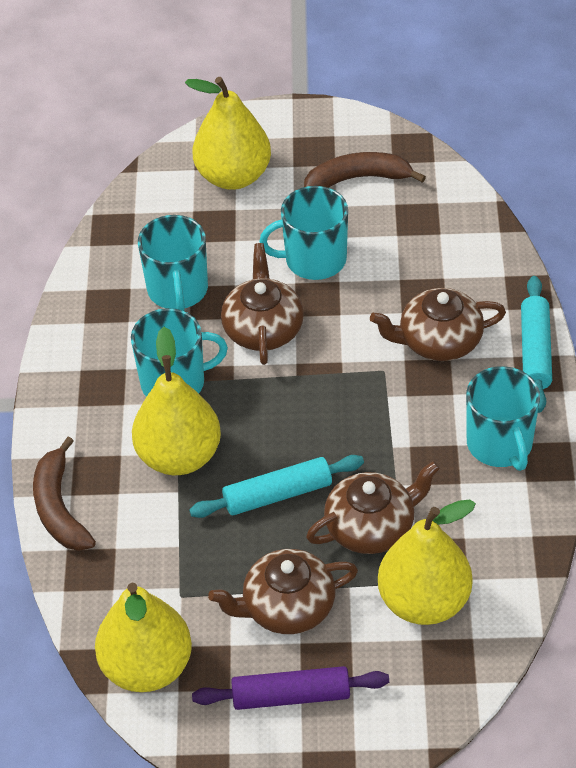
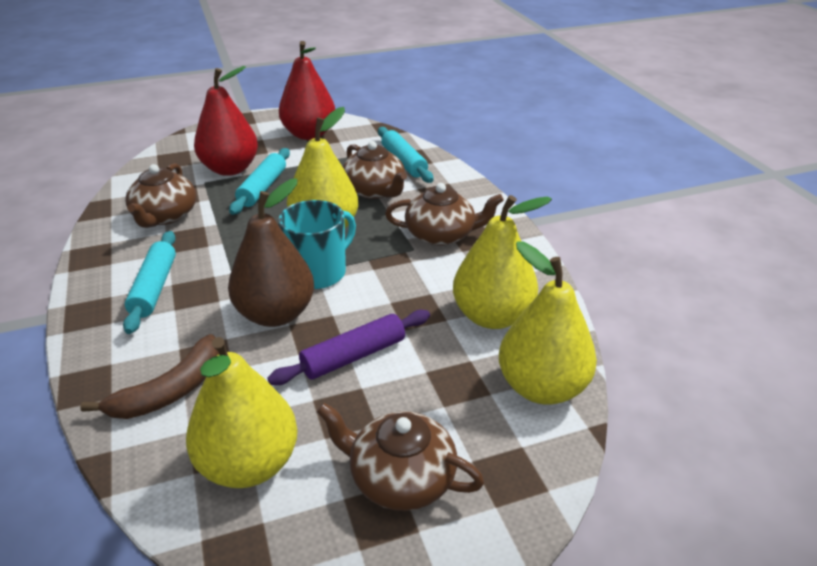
brown banana: 2 -> 1
brown pear: 0 -> 1
red pear: 0 -> 2
turquoise mug: 4 -> 1
turquoise rolling pin: 2 -> 3

